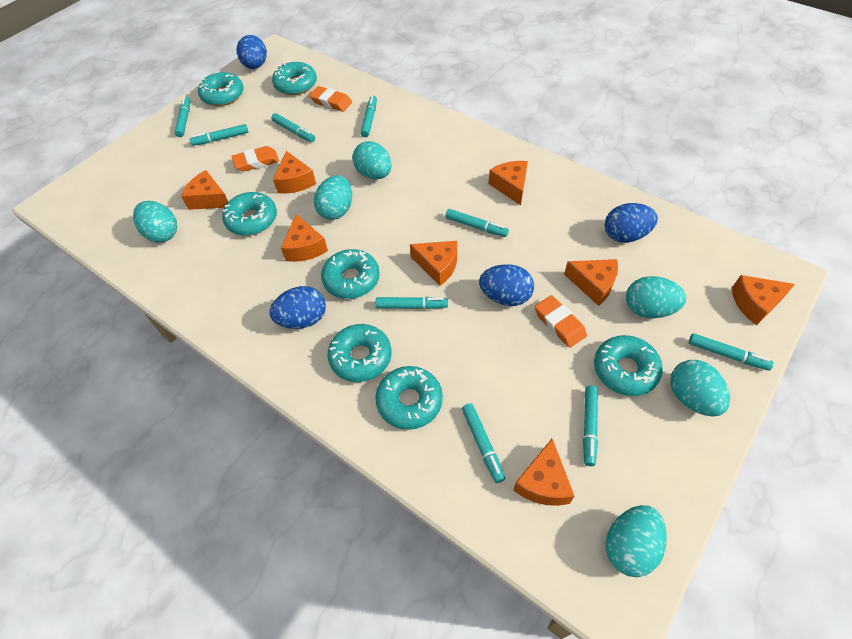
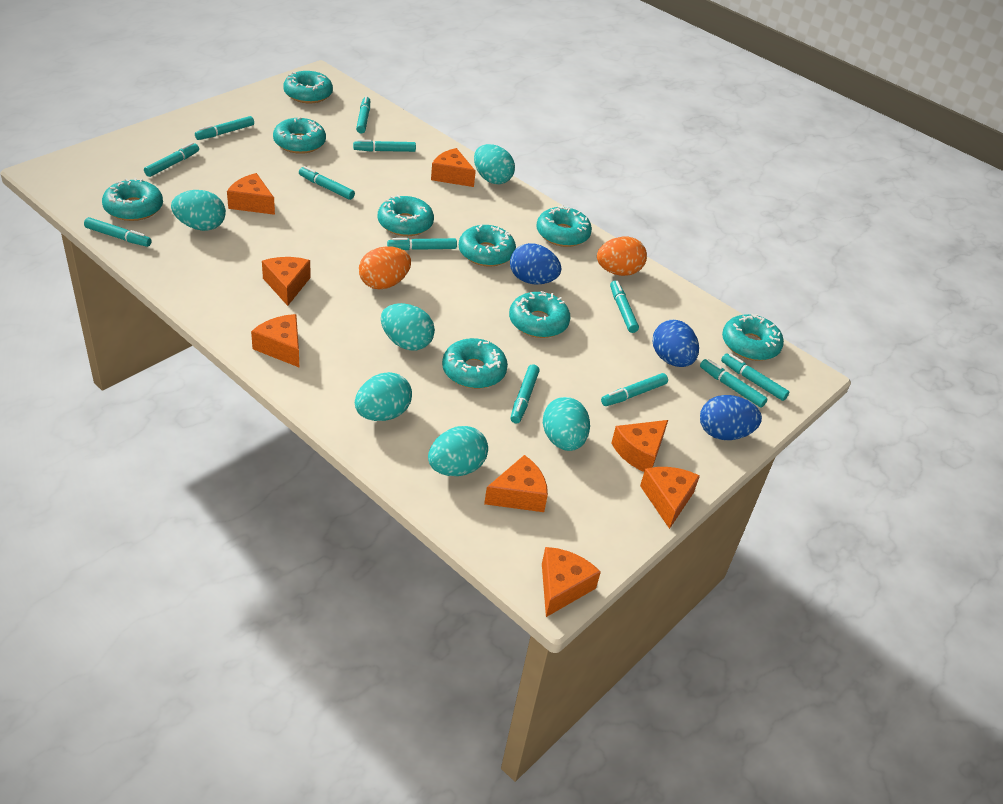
blue egg: 4 -> 3
orange egg: 0 -> 2
orange eraser: 3 -> 0
turquoise donut: 7 -> 9
turquoise marker: 9 -> 12

